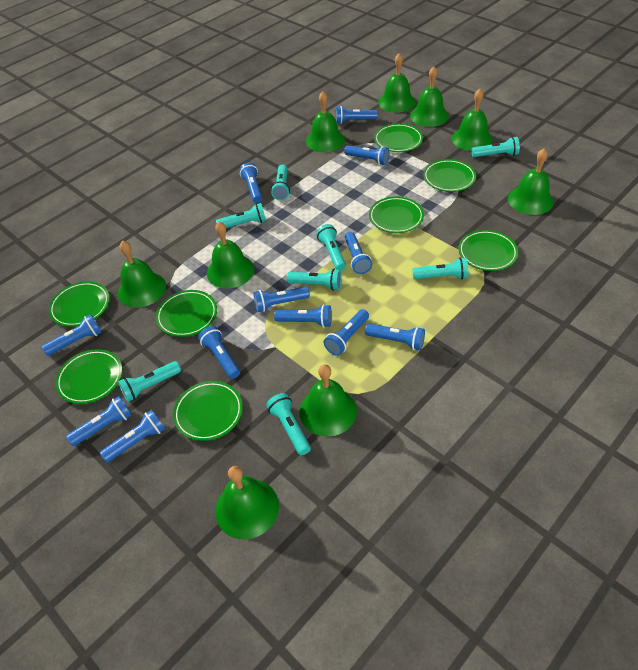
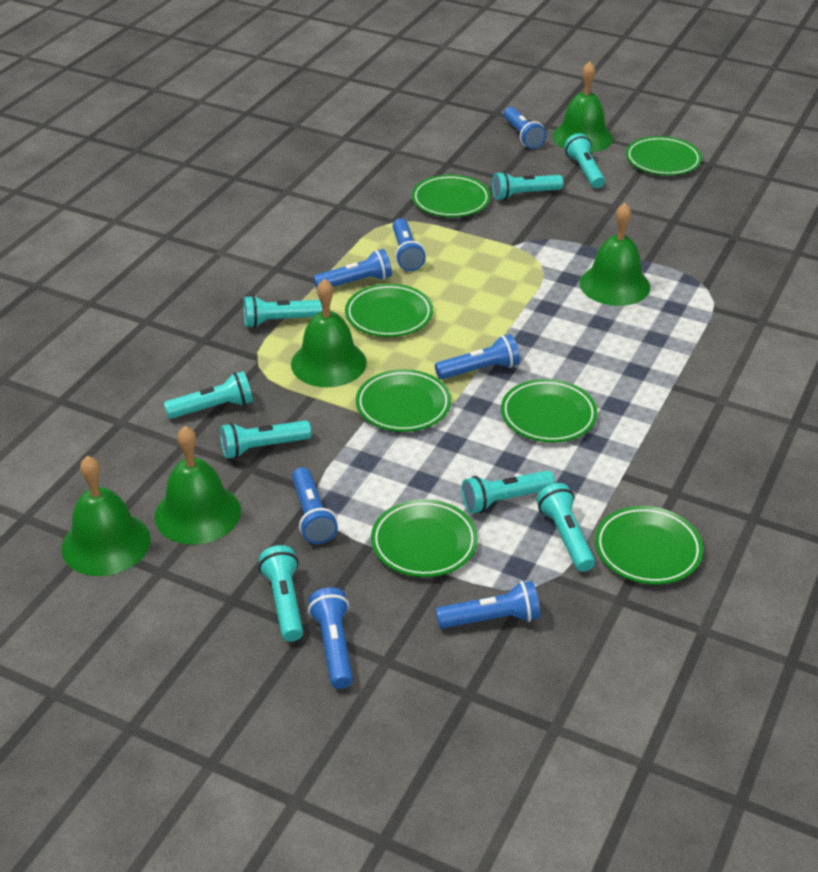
blue flashlight: 12 -> 7
green bell: 9 -> 5
green plate: 8 -> 7

